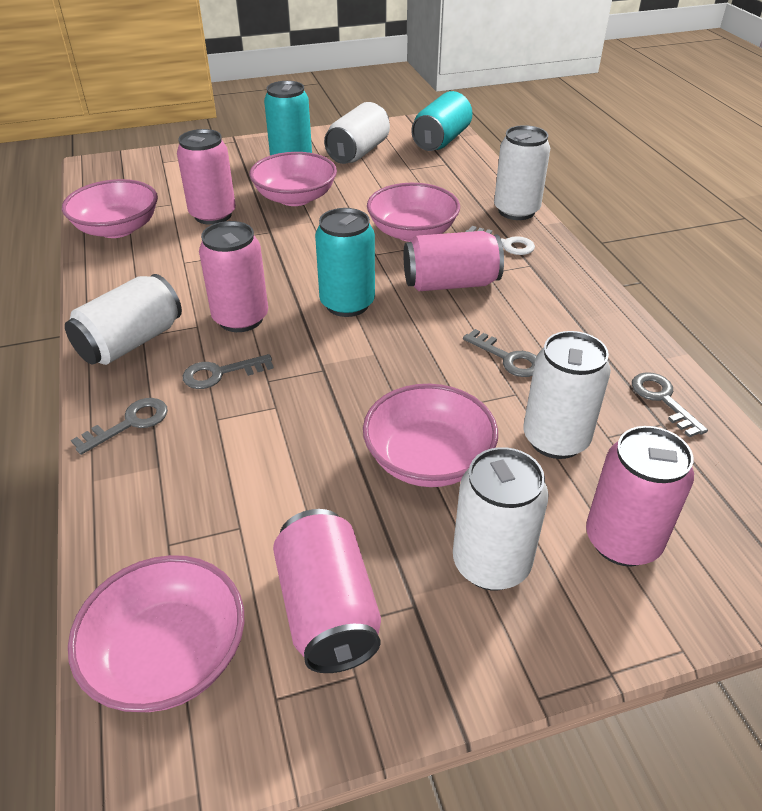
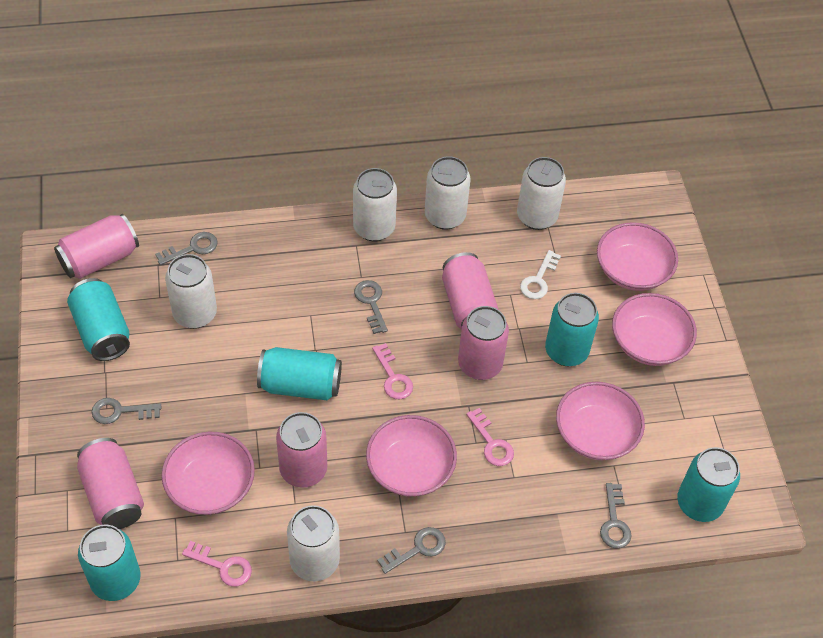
grey key: 4 -> 5
pink key: 0 -> 3
turquoise can: 3 -> 5

